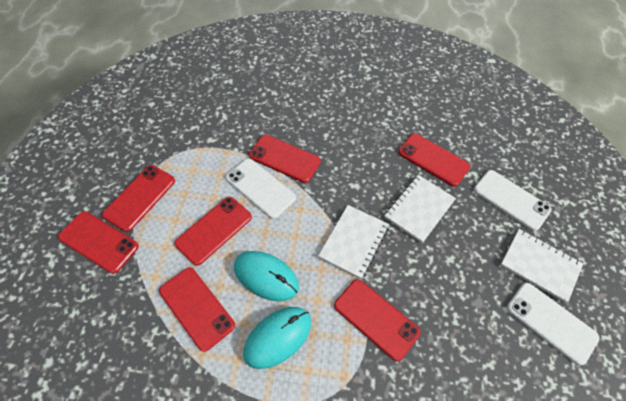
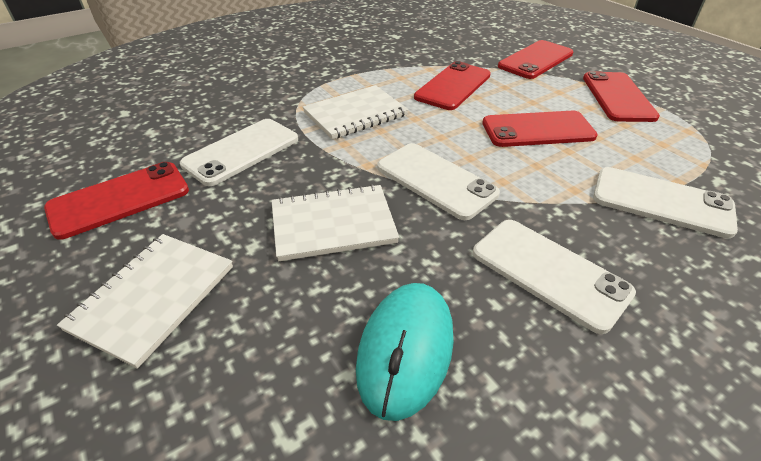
red phone: 7 -> 5
turquoise mouse: 2 -> 1
white phone: 3 -> 4

